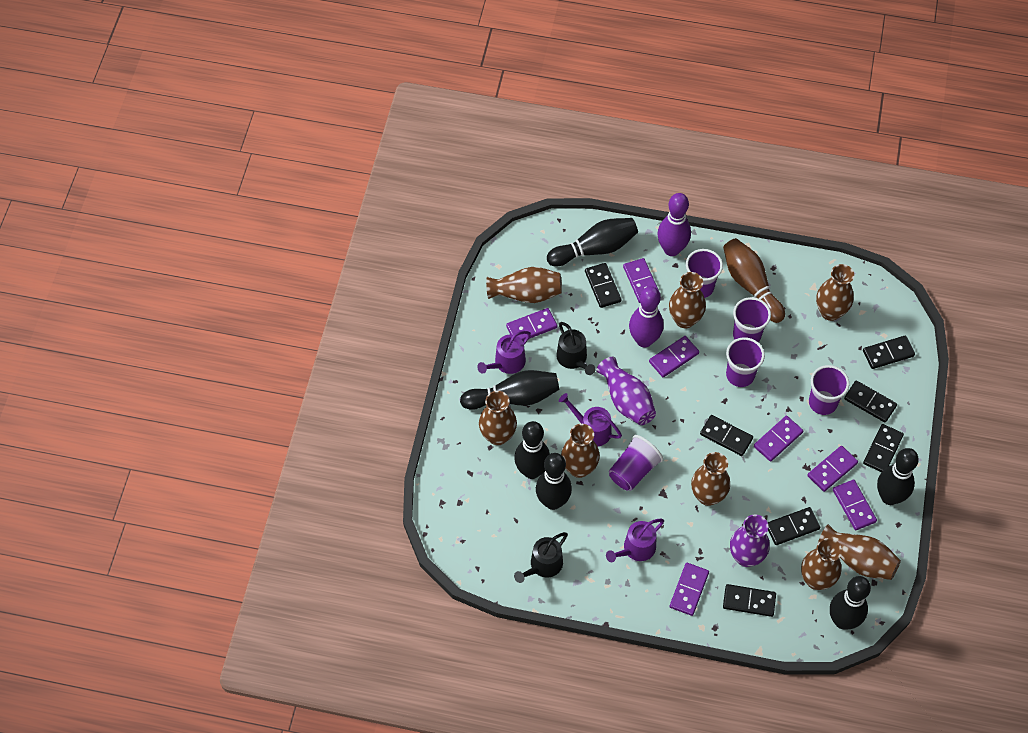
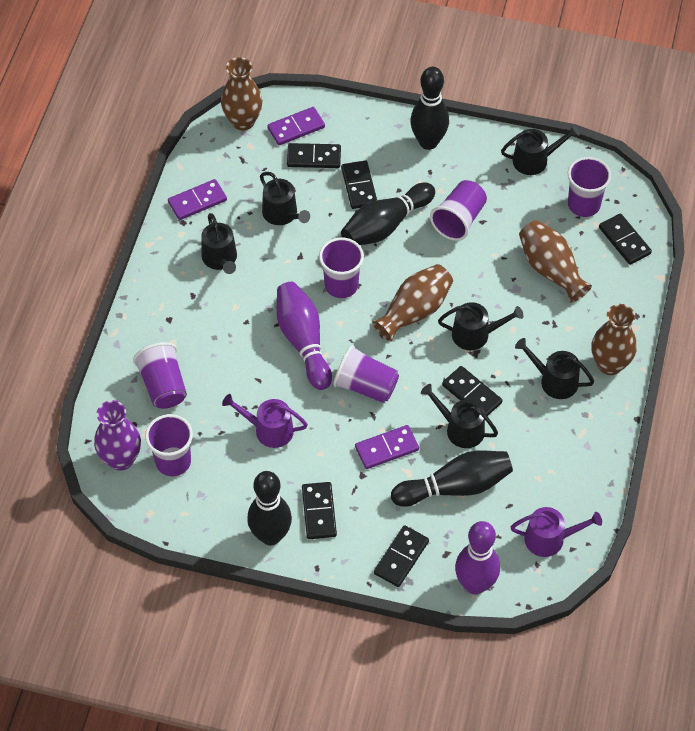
black bowling pin: 6 -> 4
black domino: 7 -> 6
black watering can: 2 -> 6
brown bowling pin: 1 -> 0
brown vase: 8 -> 4
purple cup: 5 -> 6
purple domino: 7 -> 3
purple vase: 2 -> 1
purple watering can: 3 -> 2

